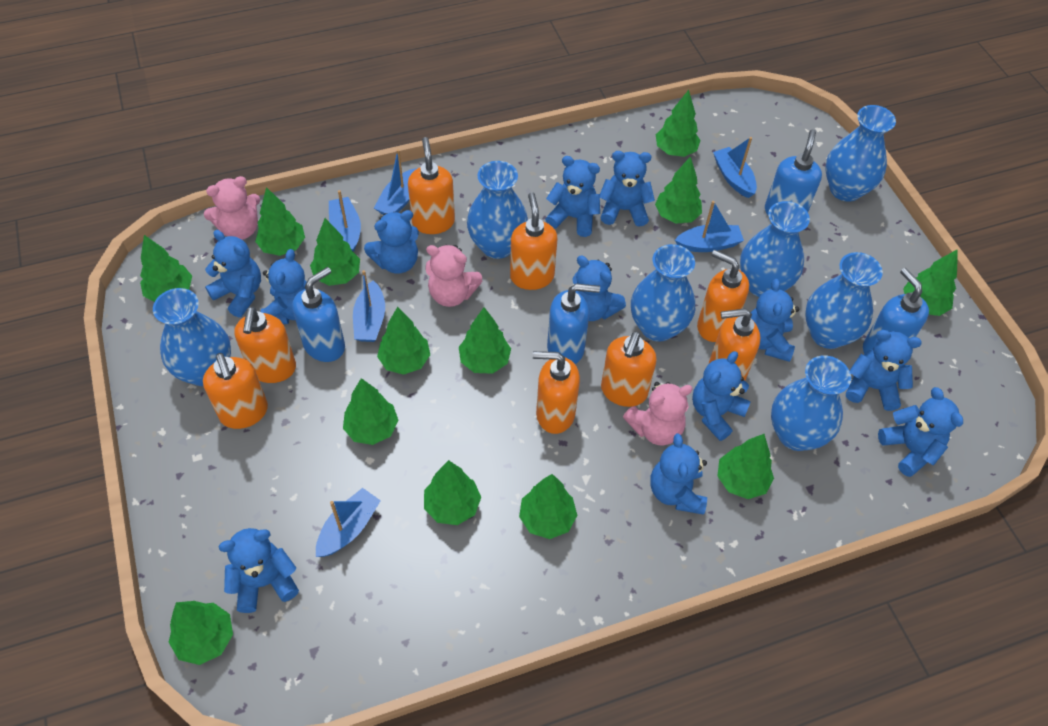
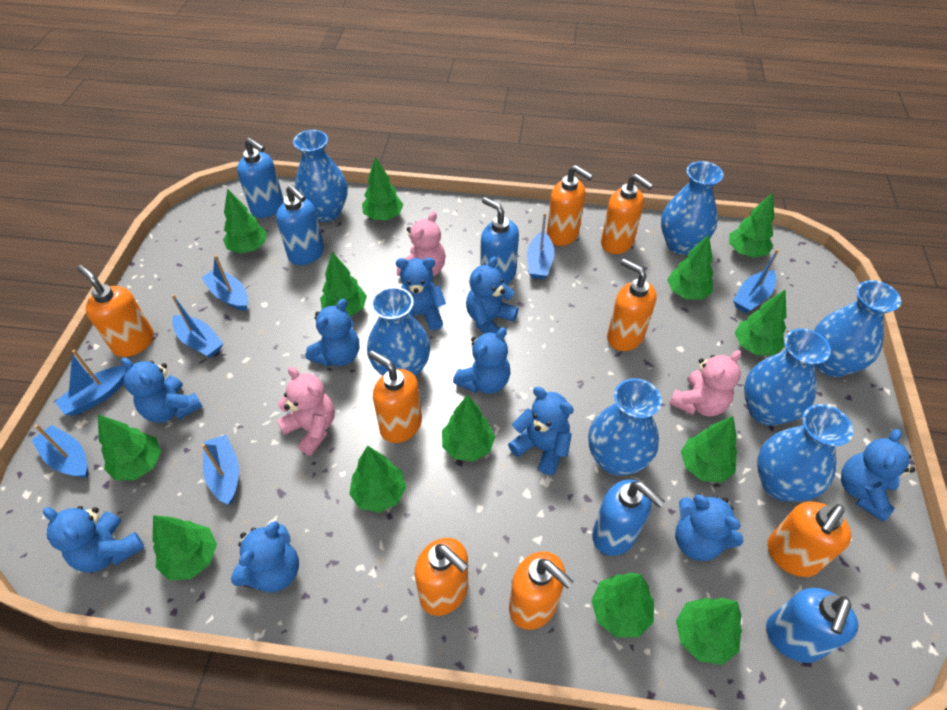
blue boat: 6 -> 7
blue soap dispenser: 4 -> 5
blue teddy bear: 12 -> 10

